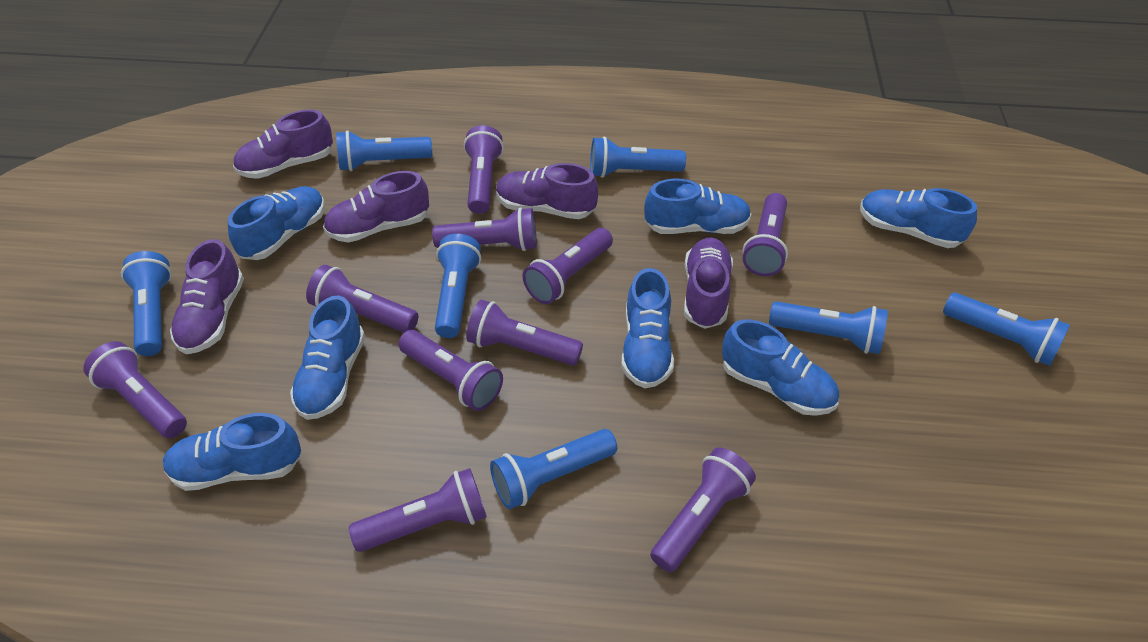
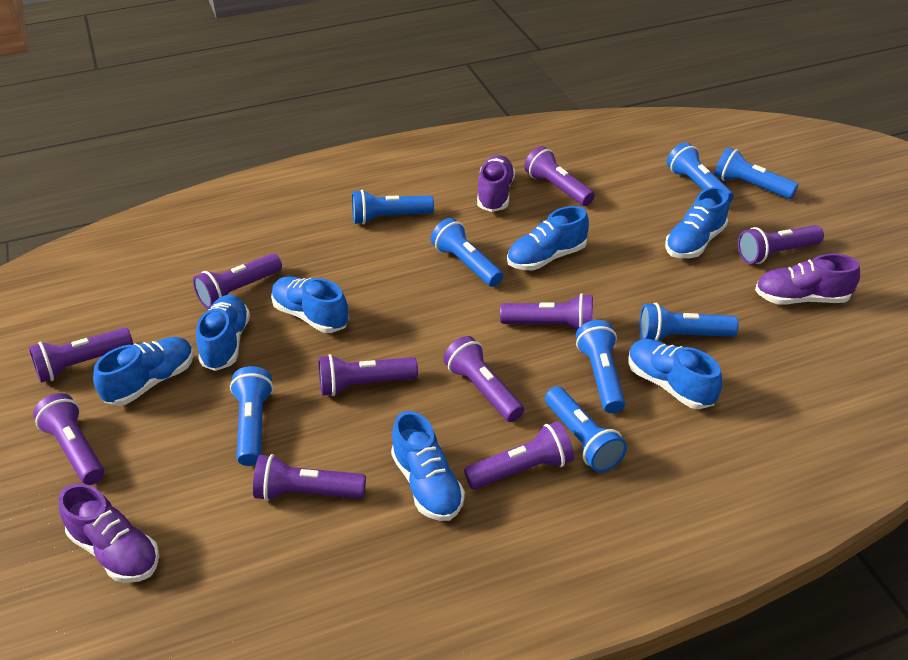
blue flashlight: 7 -> 8
purple shoe: 5 -> 3

